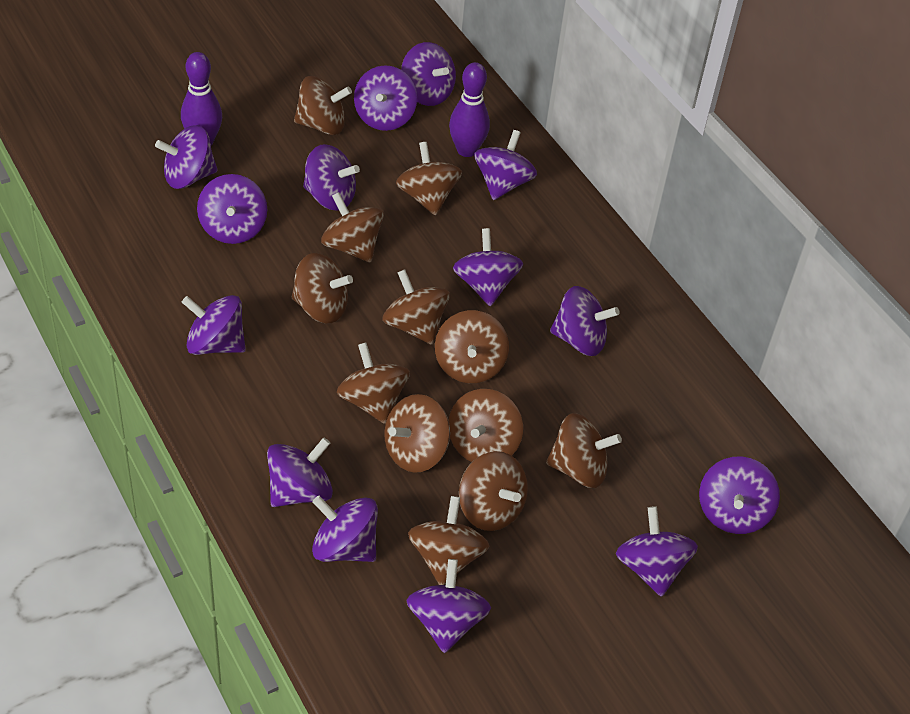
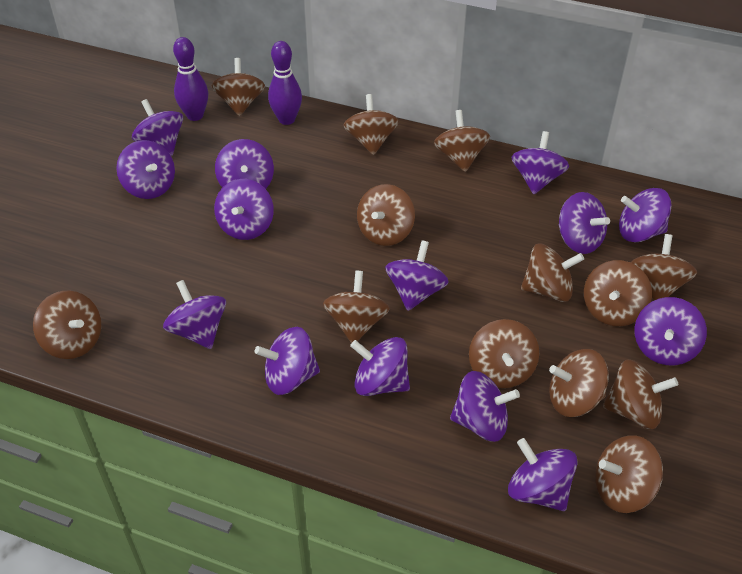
brown spinning top: 12 -> 13

